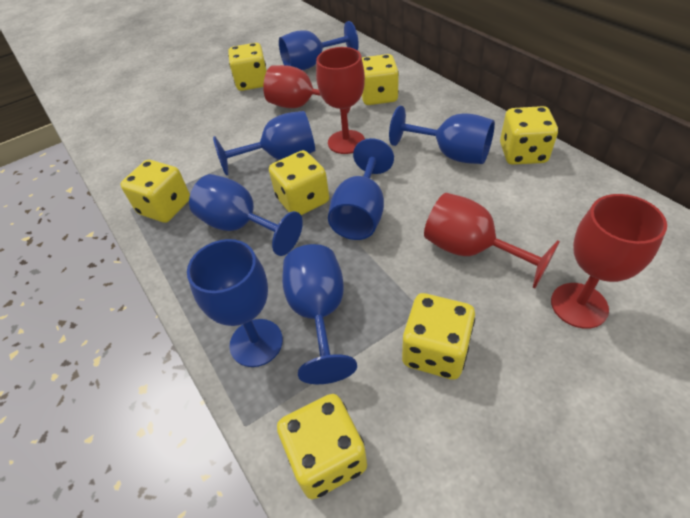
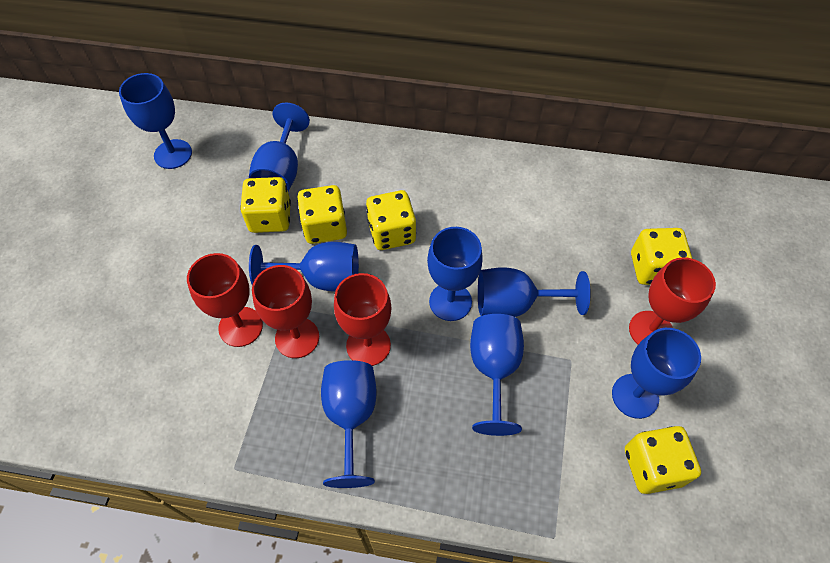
blue goblet: 7 -> 8
yellow dice: 7 -> 5

